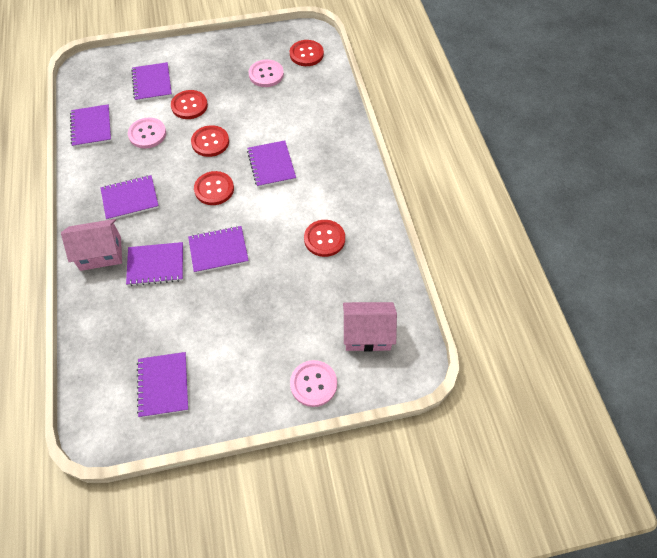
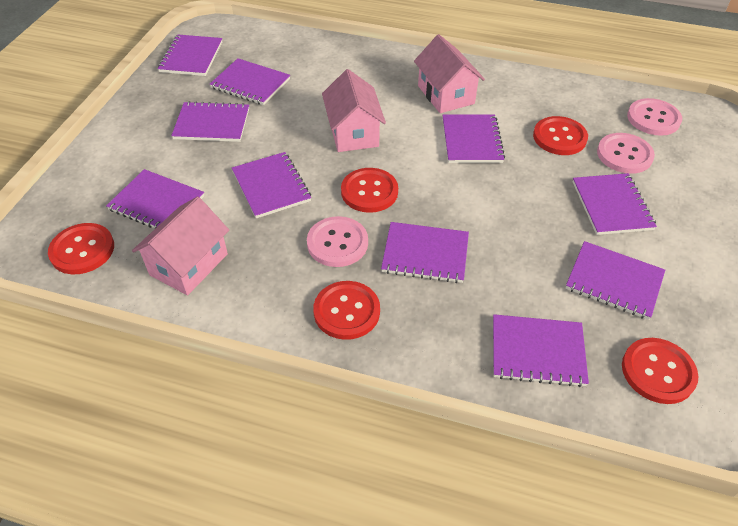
pink house: 2 -> 3
purple notebook: 7 -> 10

